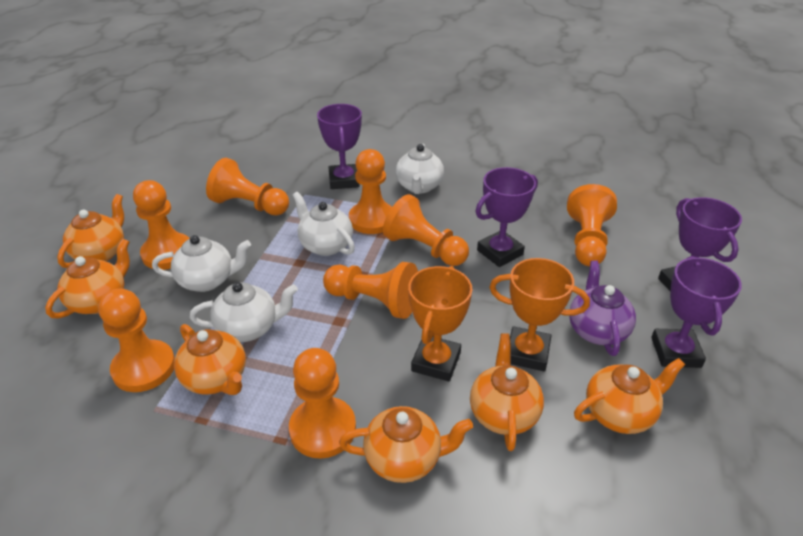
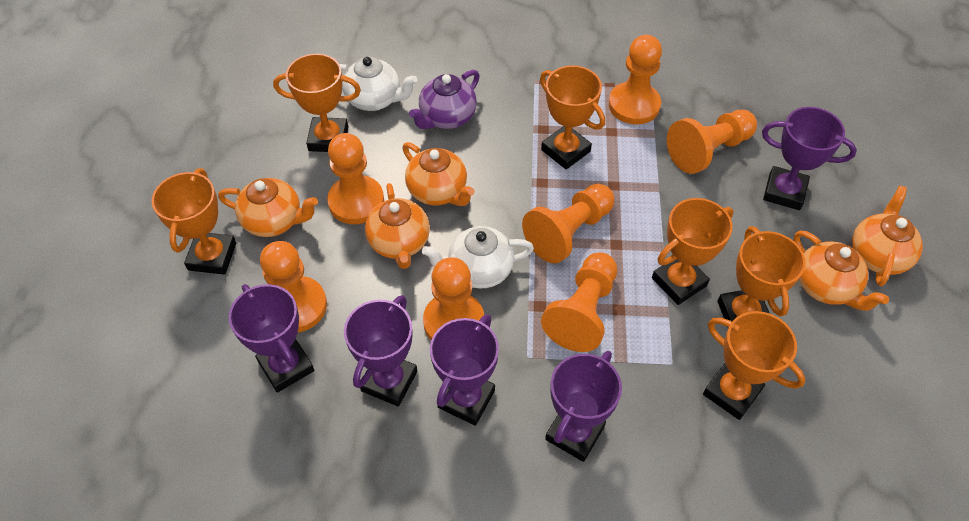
orange pawn: 8 -> 7
orange teapot: 6 -> 5
orange trophy: 2 -> 6
purple trophy: 4 -> 5
white teapot: 4 -> 2

